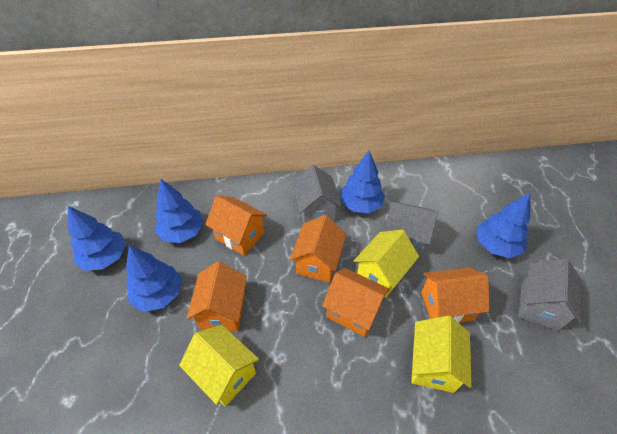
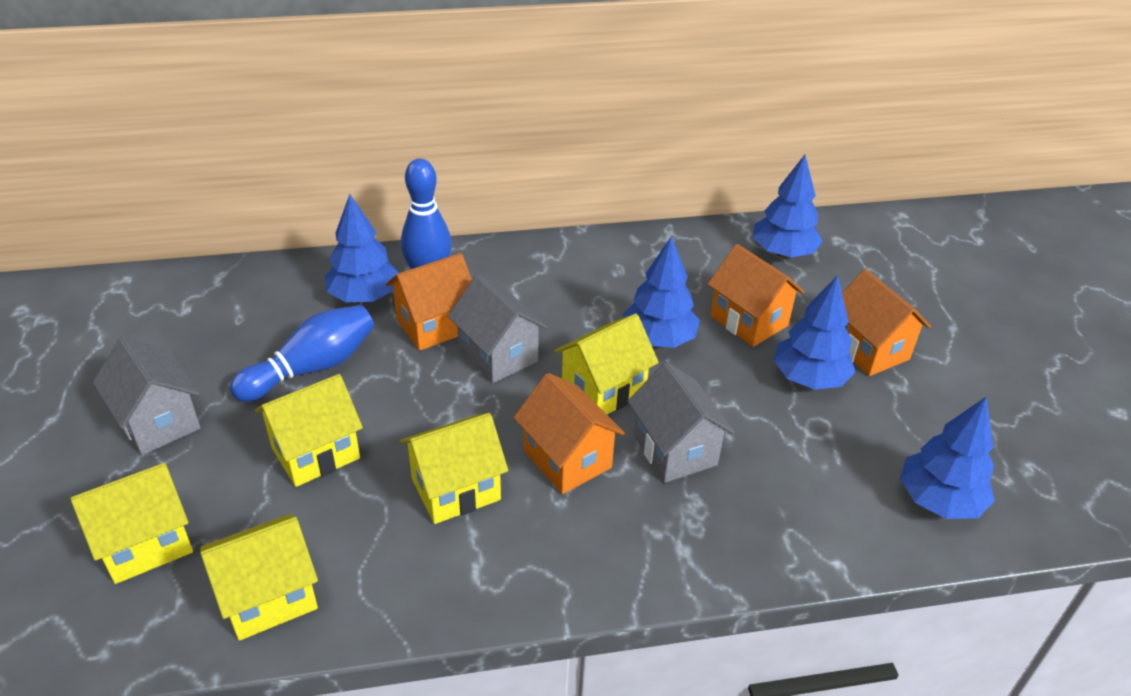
blue bowling pin: 0 -> 2
orange house: 5 -> 4
yellow house: 3 -> 5

